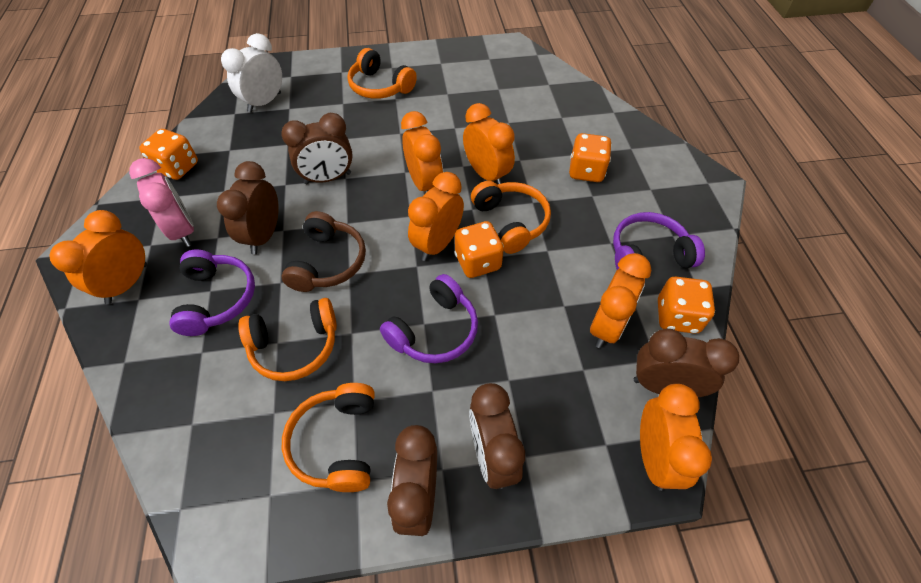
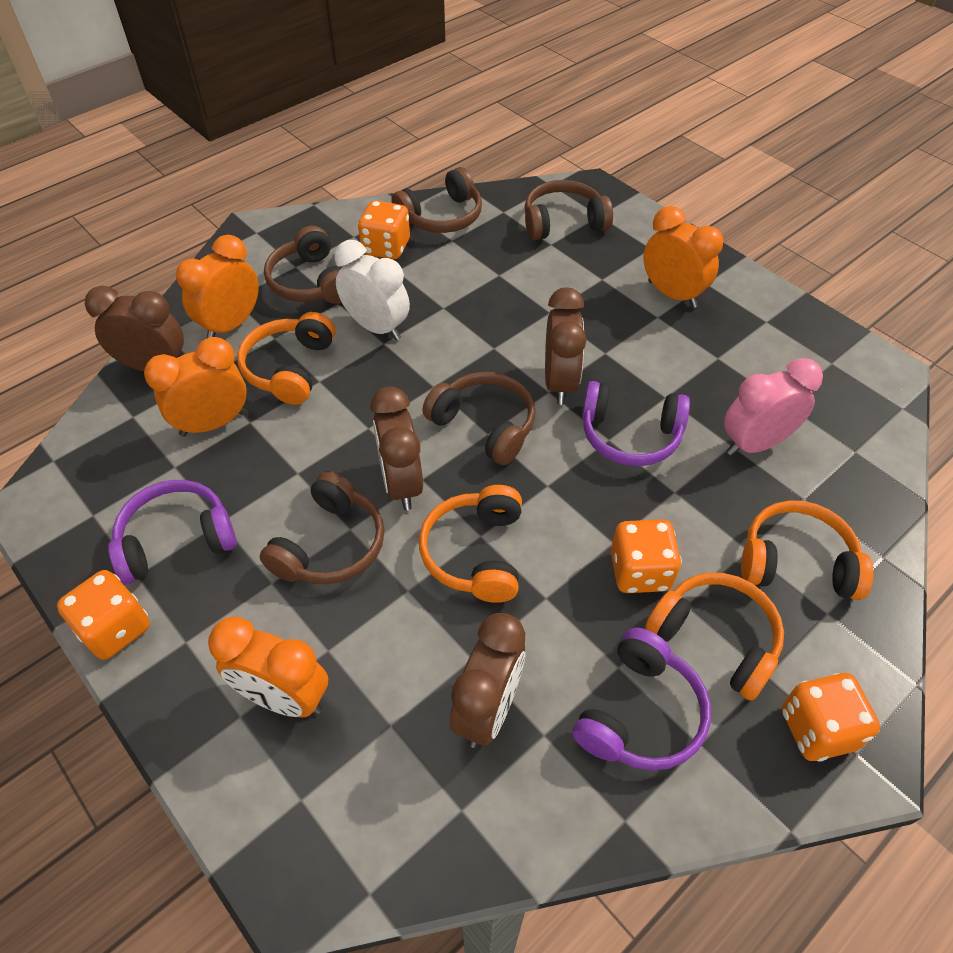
brown clock: 5 -> 4
brown headphones: 1 -> 5
orange clock: 6 -> 4

